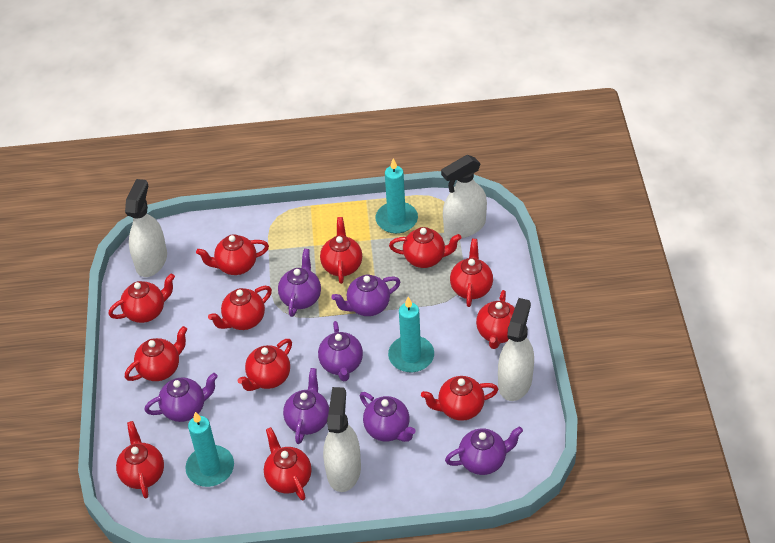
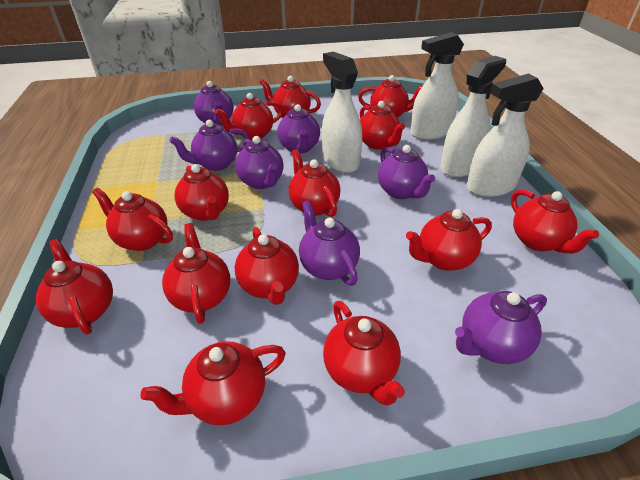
red teapot: 12 -> 14
turquoise candle: 3 -> 0

